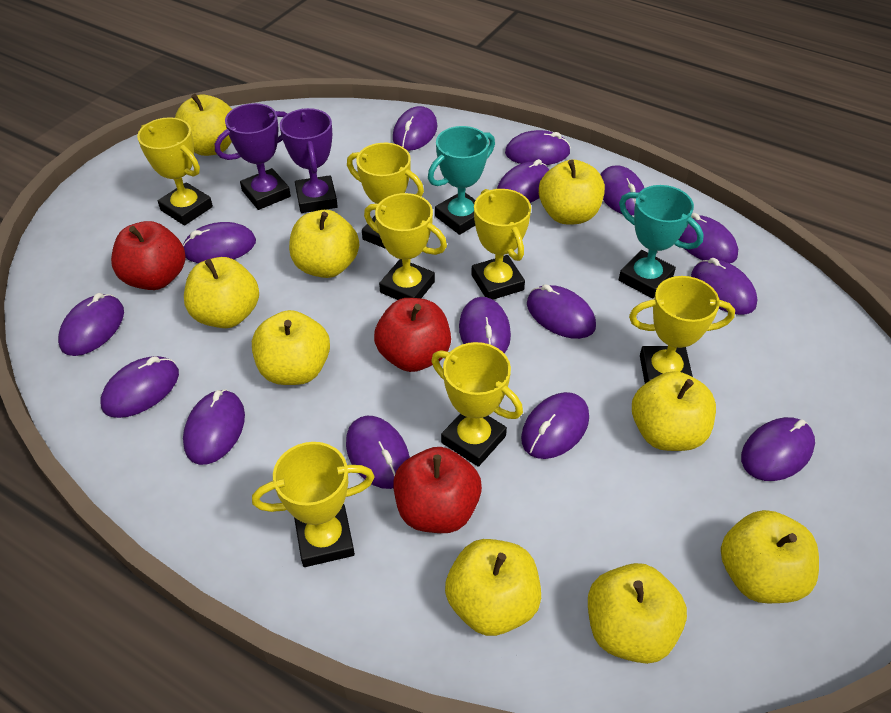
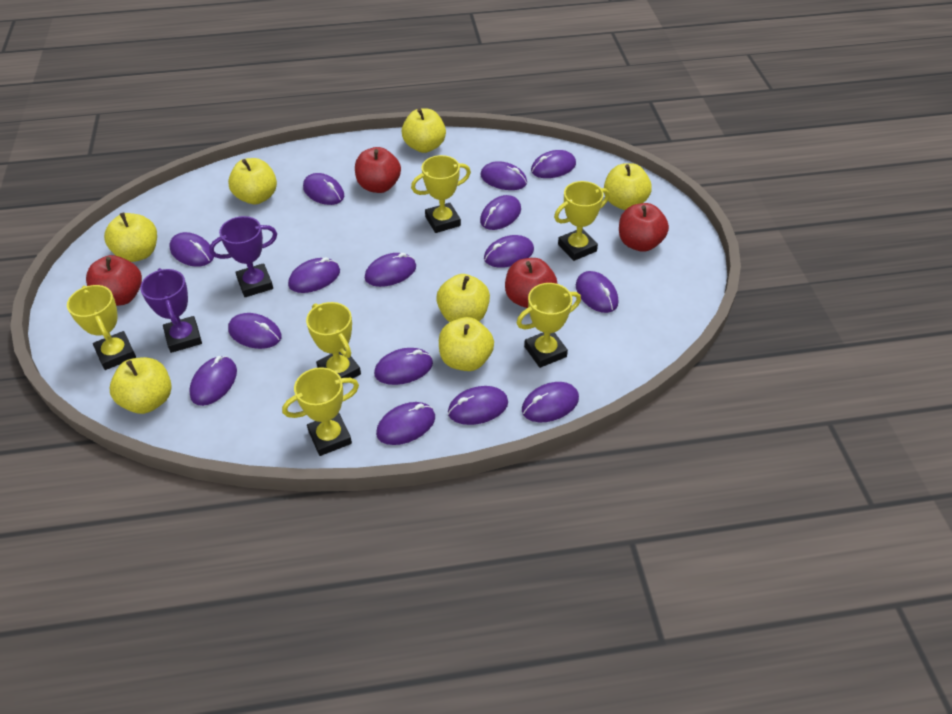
red apple: 3 -> 4
turquoise trophy: 2 -> 0
yellow apple: 9 -> 7
yellow trophy: 7 -> 6

